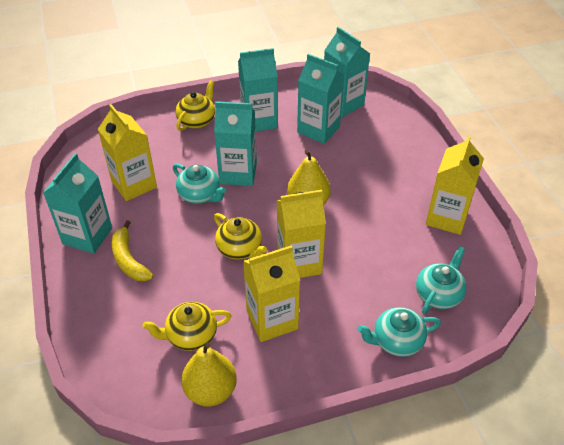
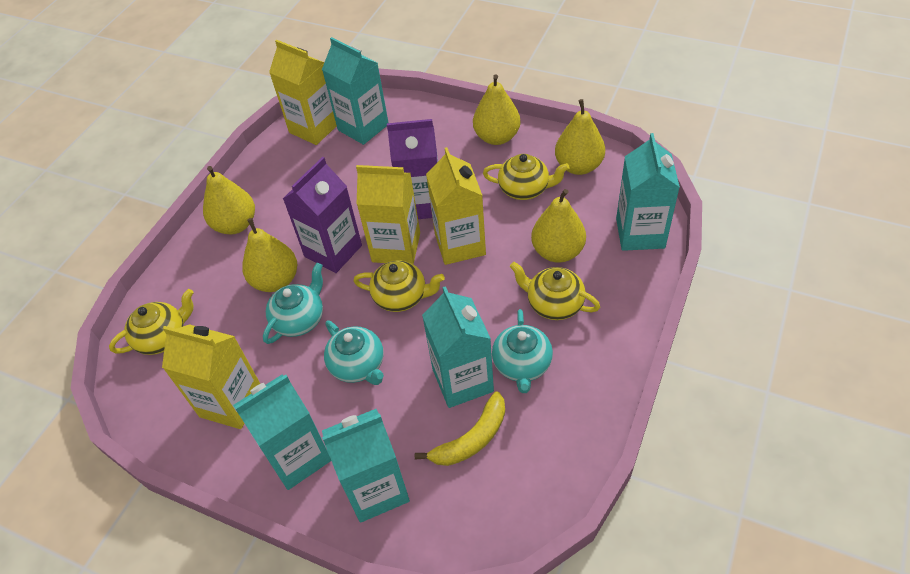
purple carton: 0 -> 2
yellow pear: 2 -> 5
yellow teapot: 3 -> 4

